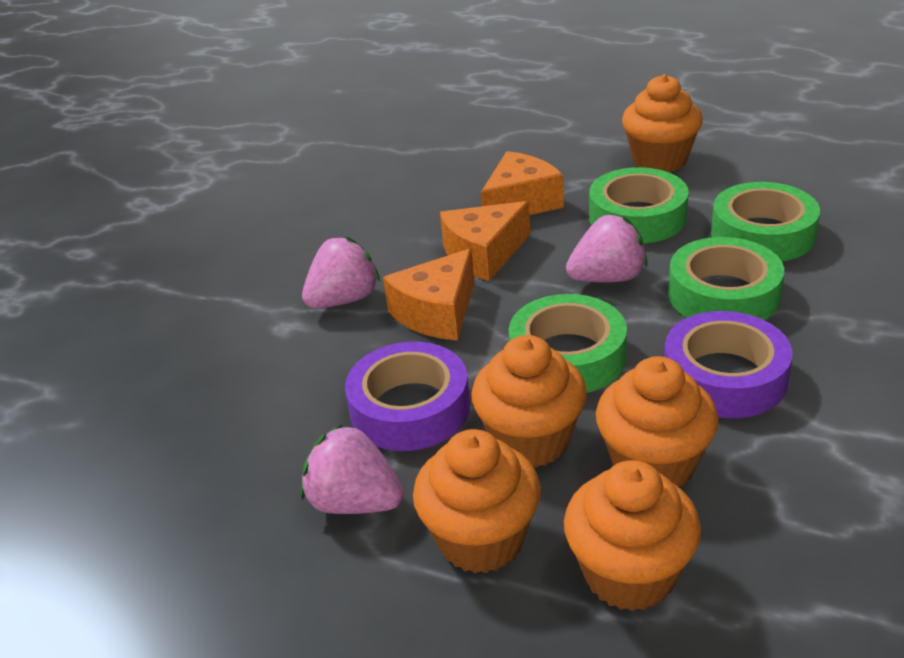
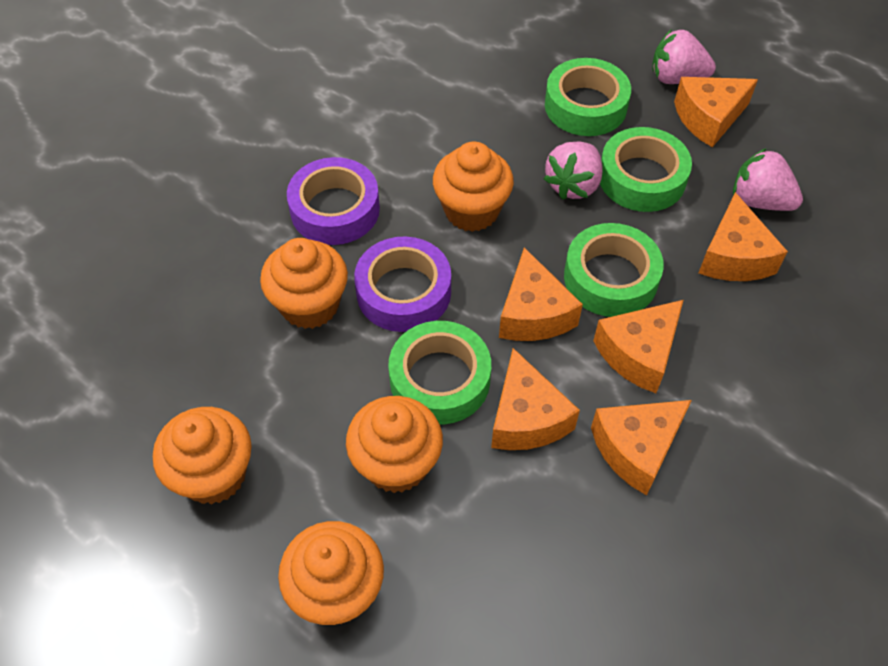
orange cheese: 3 -> 6

